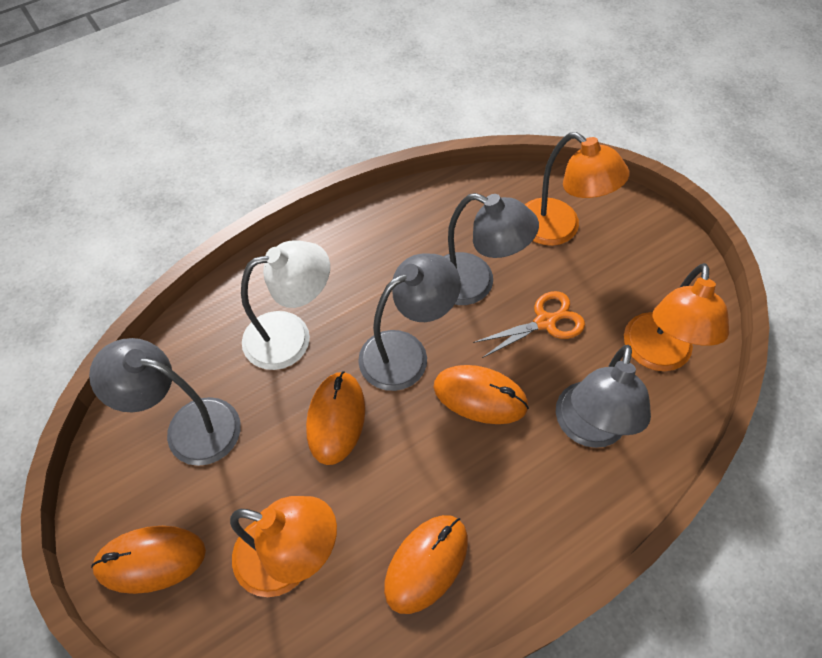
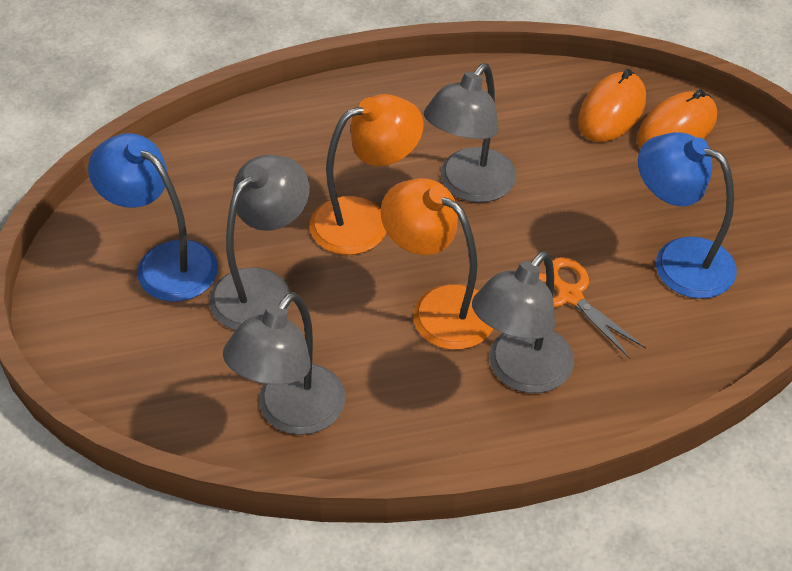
blue lamp: 0 -> 2
orange lamp: 3 -> 2
orange mouse: 4 -> 2
white lamp: 1 -> 0

